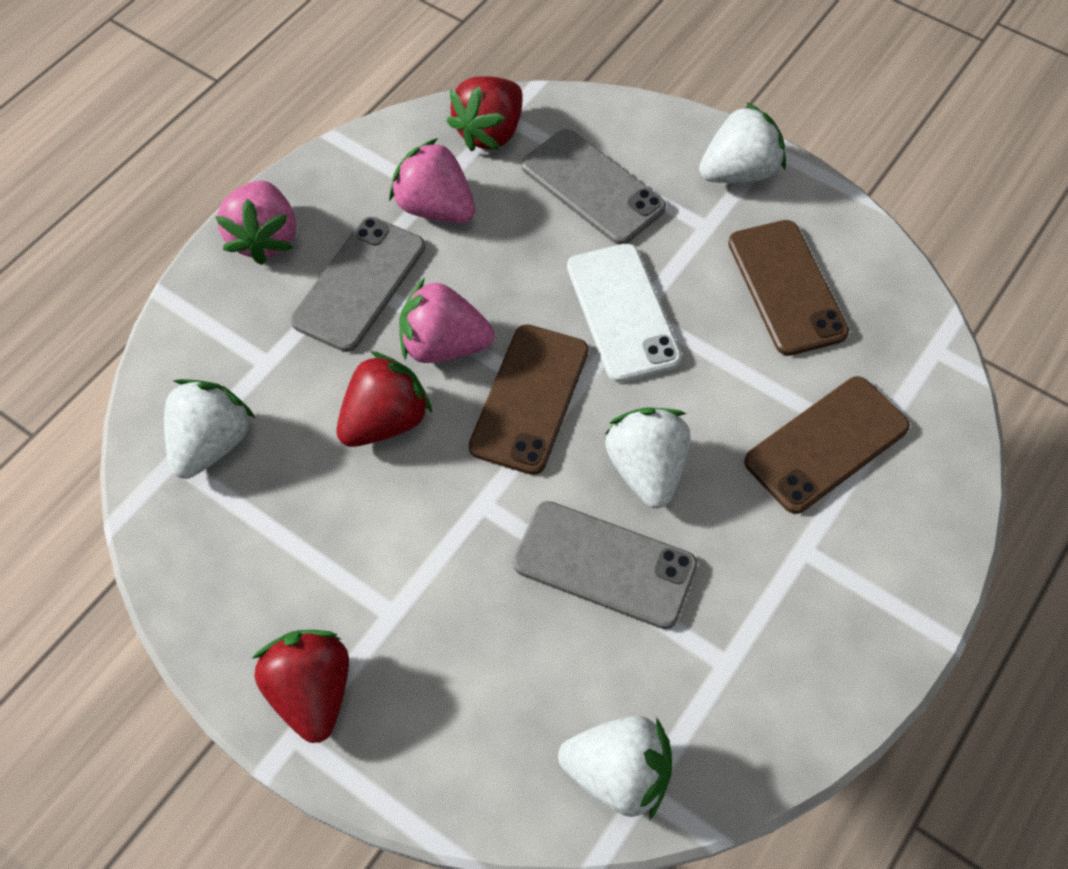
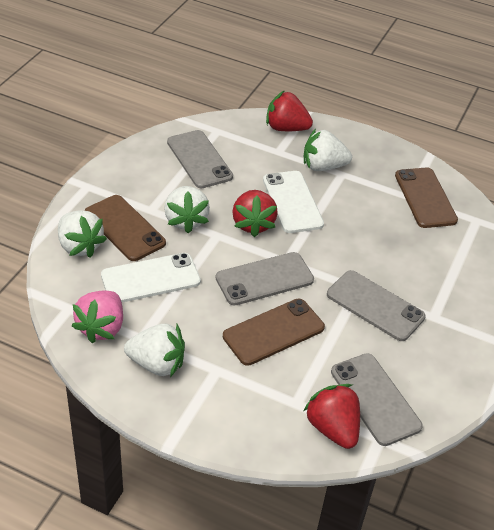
grey phone: 3 -> 4
pink strawberry: 3 -> 1
white phone: 1 -> 2

